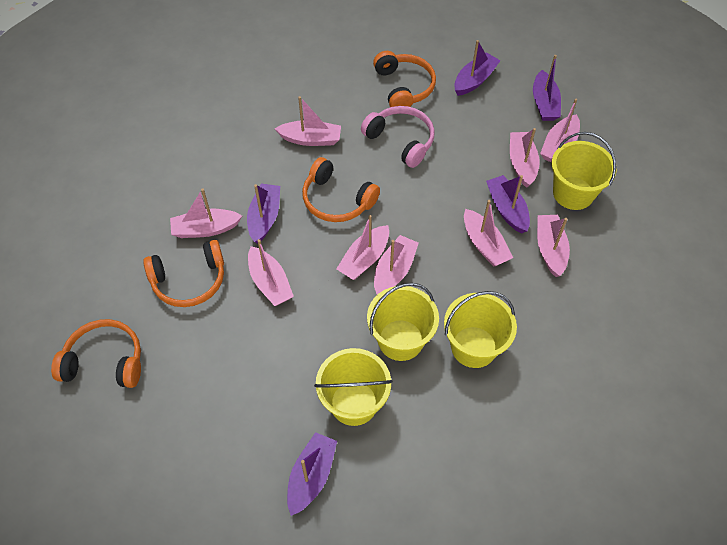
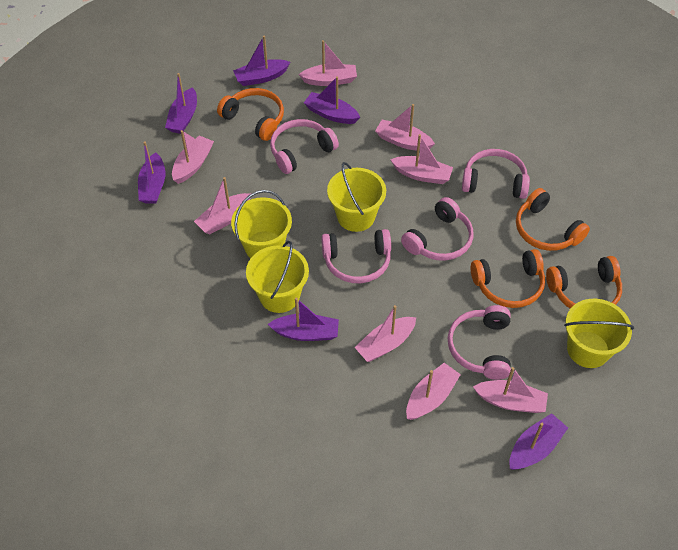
pink boat: 9 -> 8
pink headphones: 1 -> 5
purple boat: 5 -> 6

